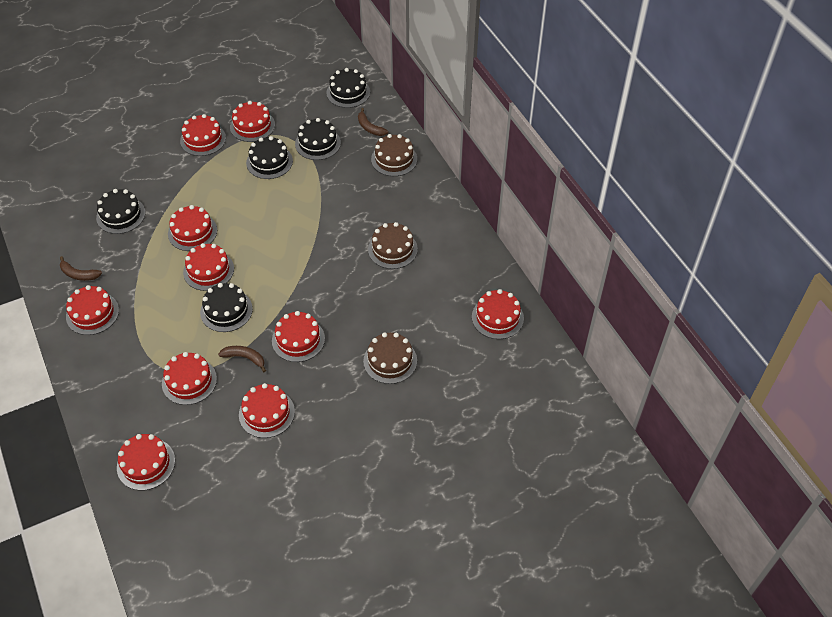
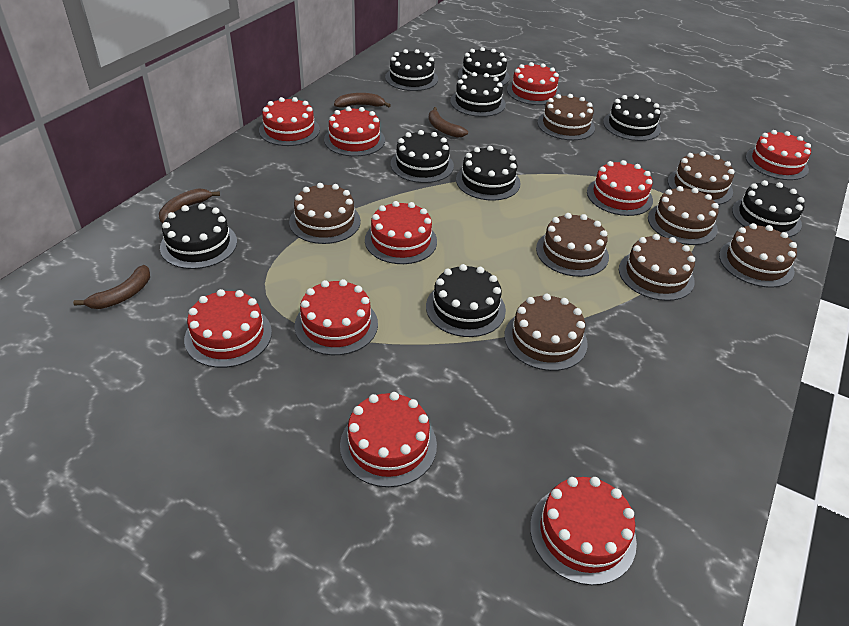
black cake: 5 -> 9
brown banana: 3 -> 4
brown cake: 3 -> 8

